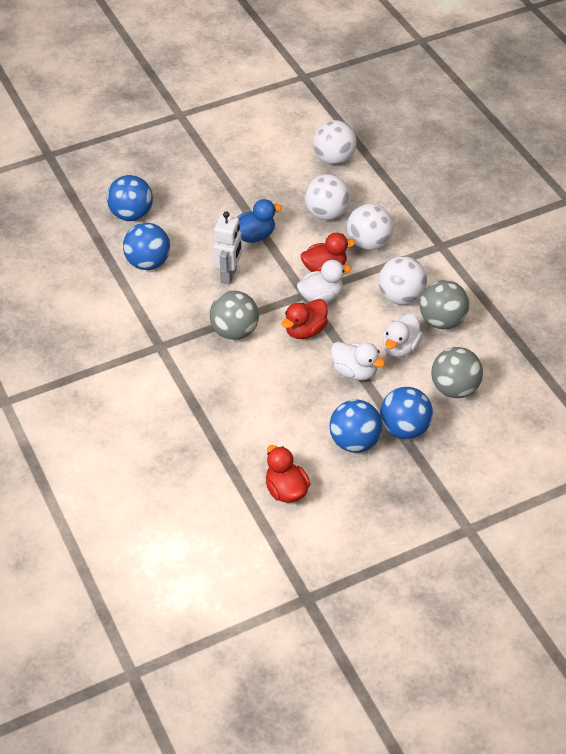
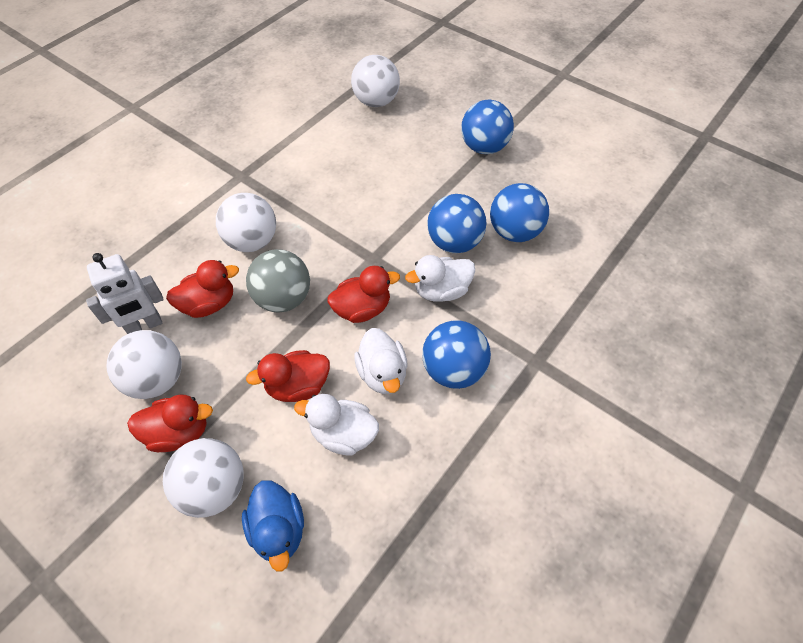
grey ball: 3 -> 1
red duck: 3 -> 4

